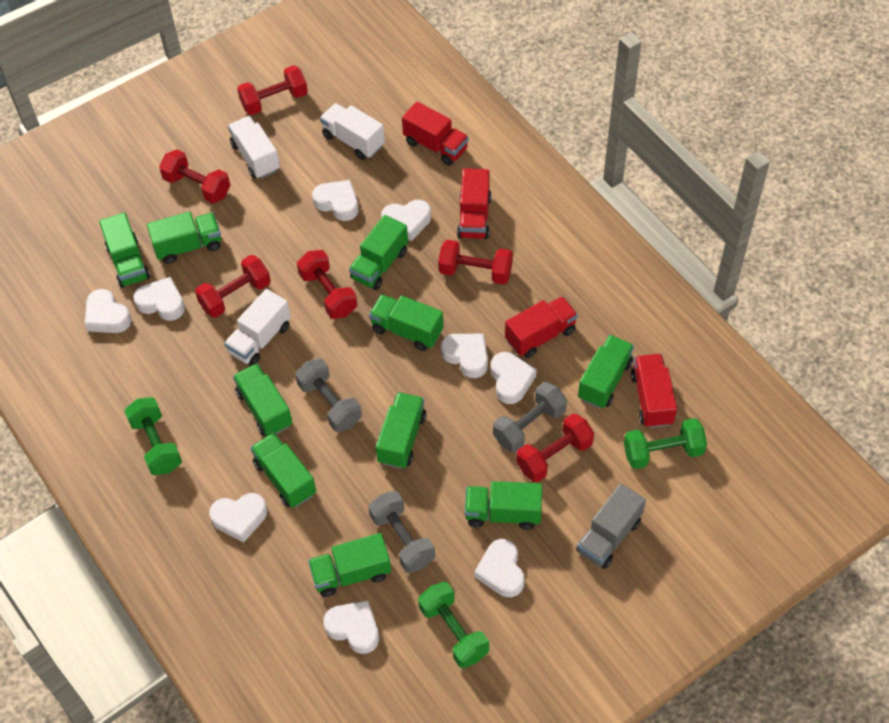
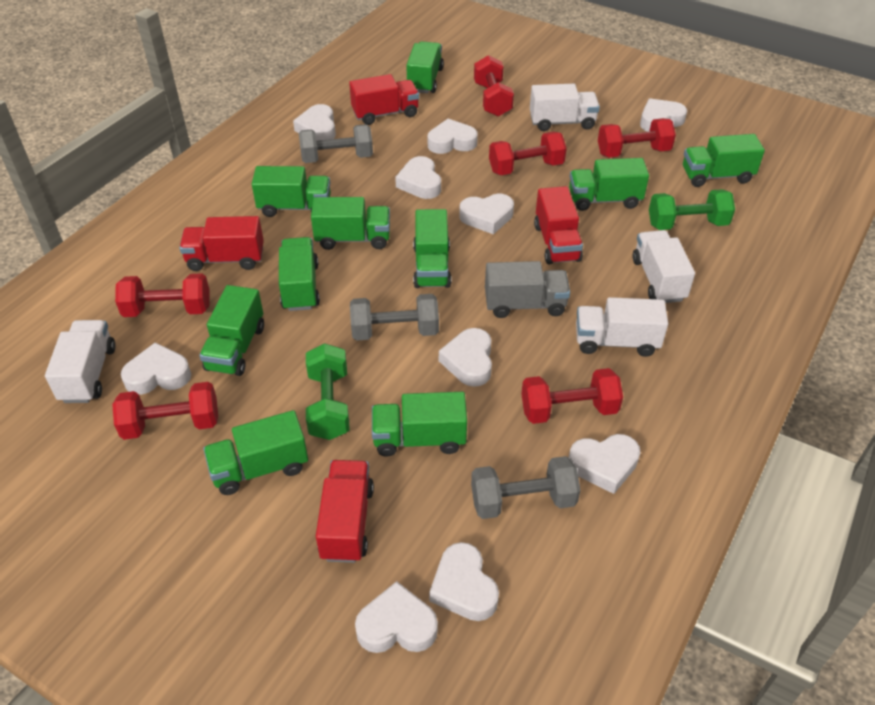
green dumbbell: 3 -> 2
white heart: 9 -> 10
white truck: 3 -> 4

